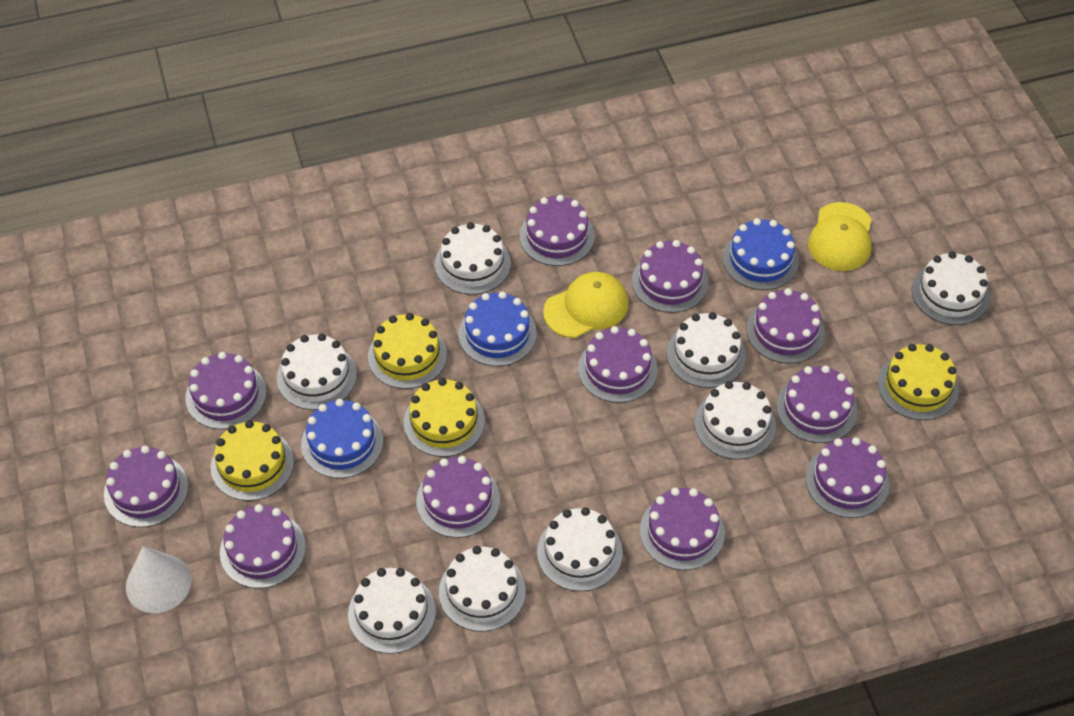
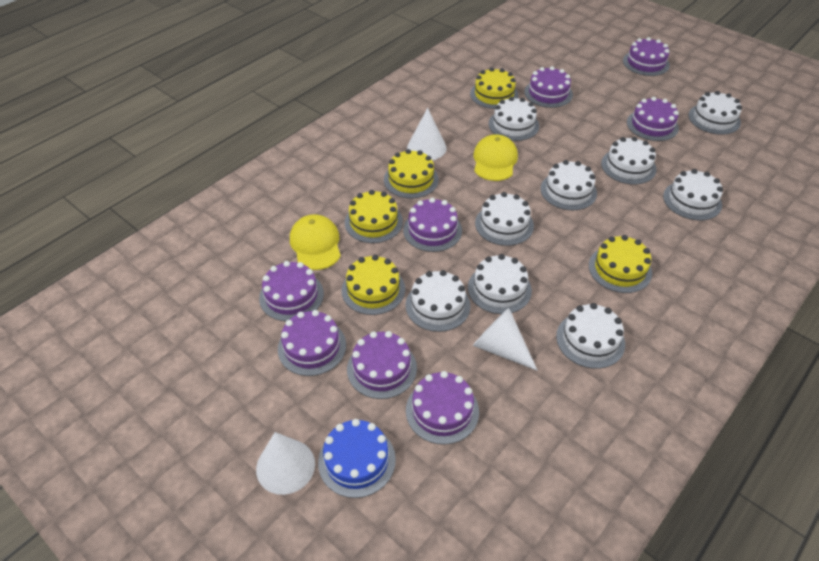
blue cake: 3 -> 1
purple cake: 11 -> 8
white cake: 8 -> 9
white cone: 1 -> 3
yellow cake: 4 -> 5

